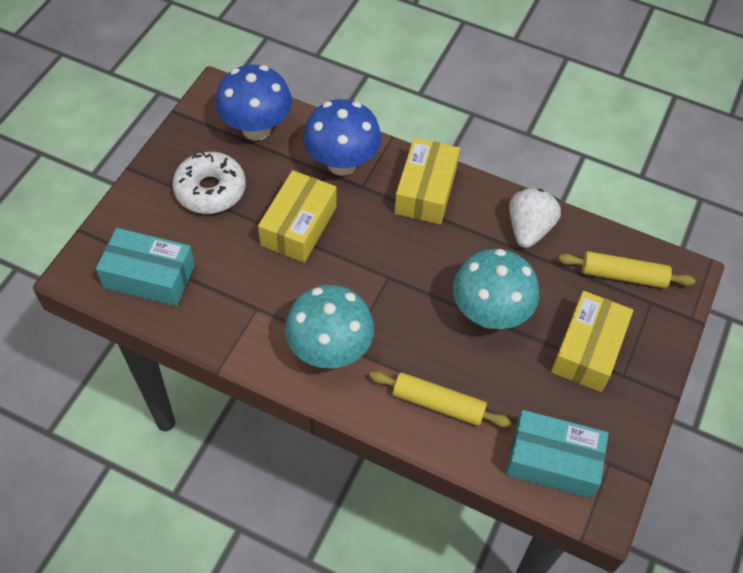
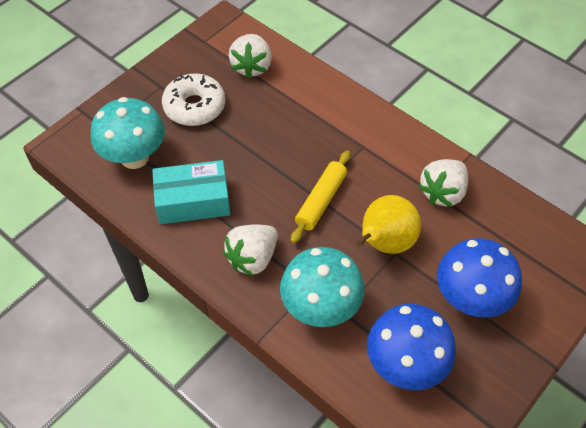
turquoise box: 2 -> 1
white strawberry: 1 -> 3
yellow box: 3 -> 0
yellow pear: 0 -> 1
yellow rolling pin: 2 -> 1

